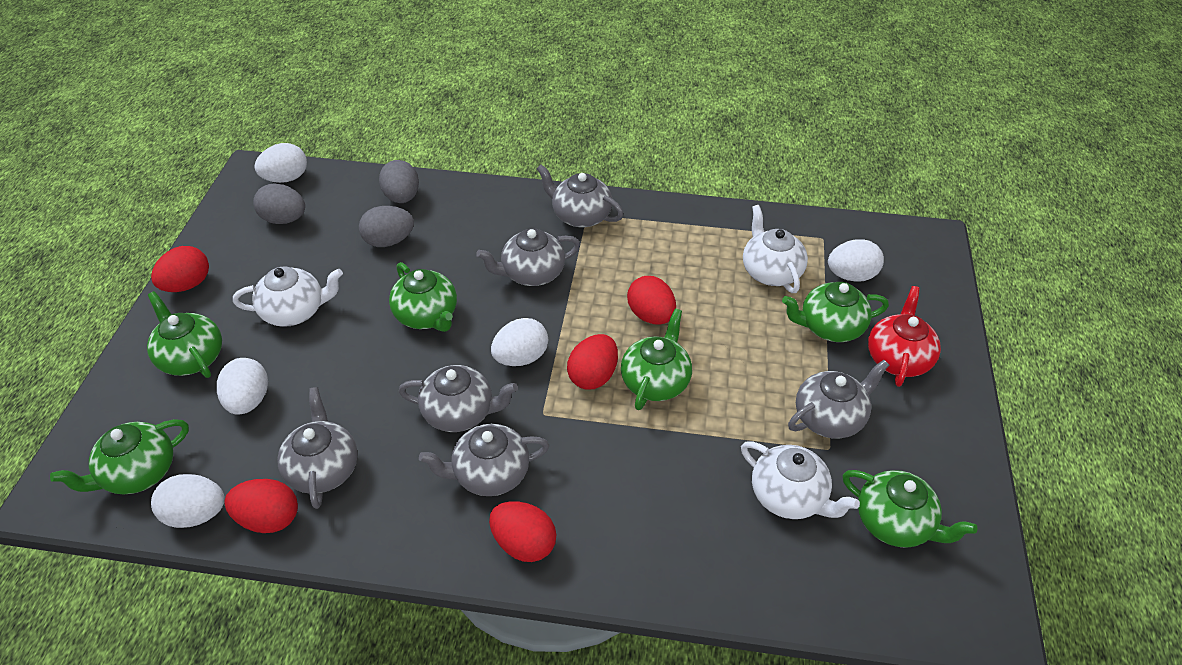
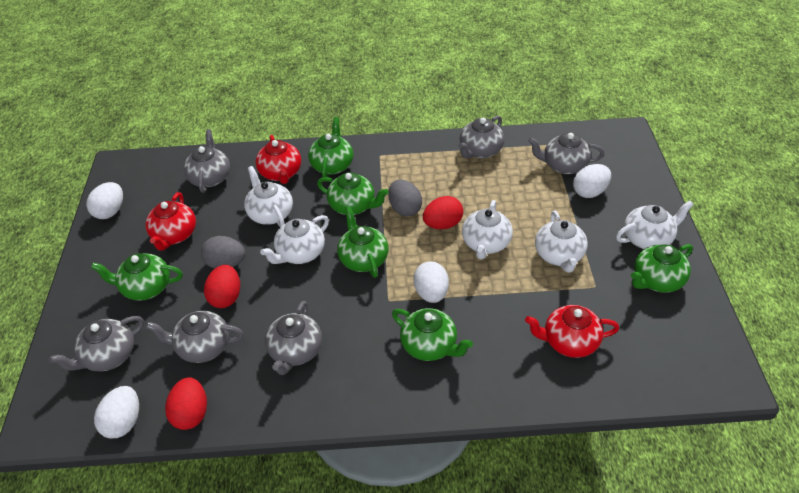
grey egg: 3 -> 2
red egg: 5 -> 3
red teapot: 1 -> 3
white egg: 5 -> 4
white teapot: 3 -> 5

